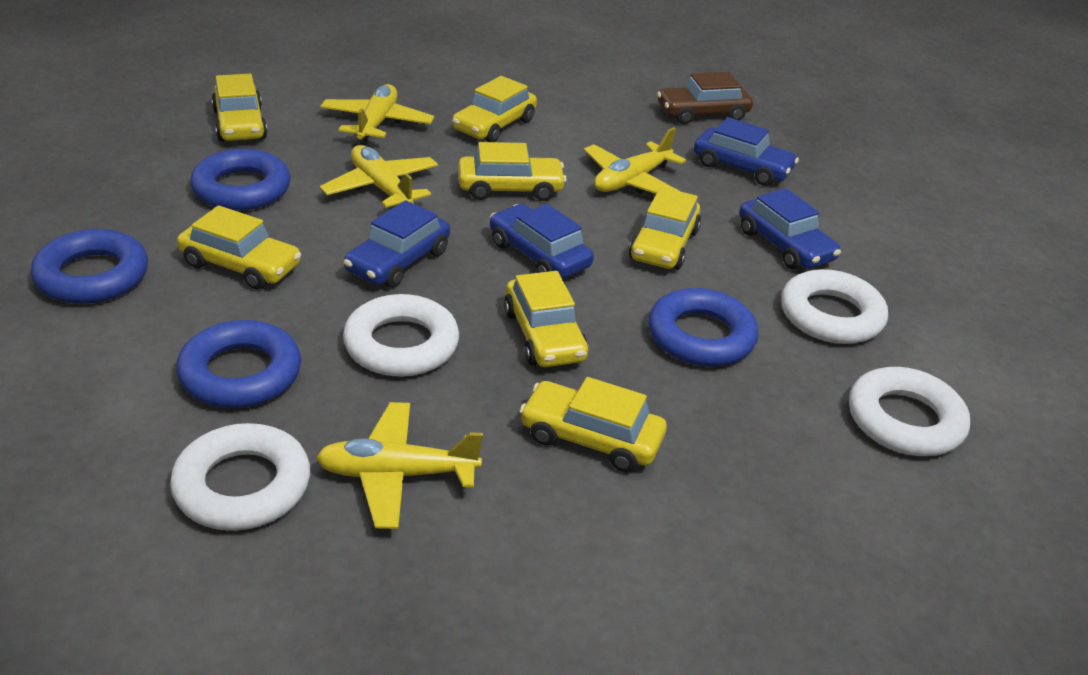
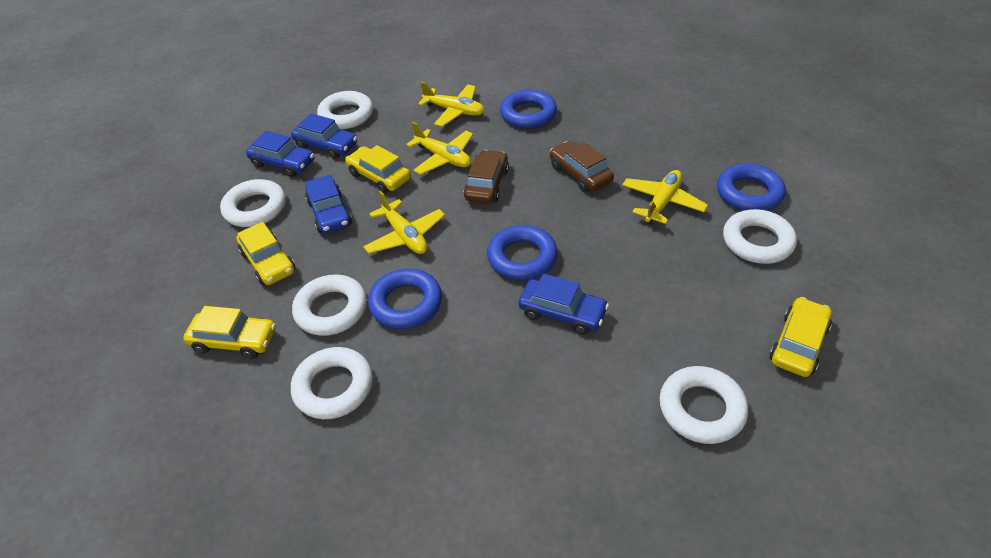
brown car: 1 -> 2
white ring: 4 -> 6
yellow car: 7 -> 4

